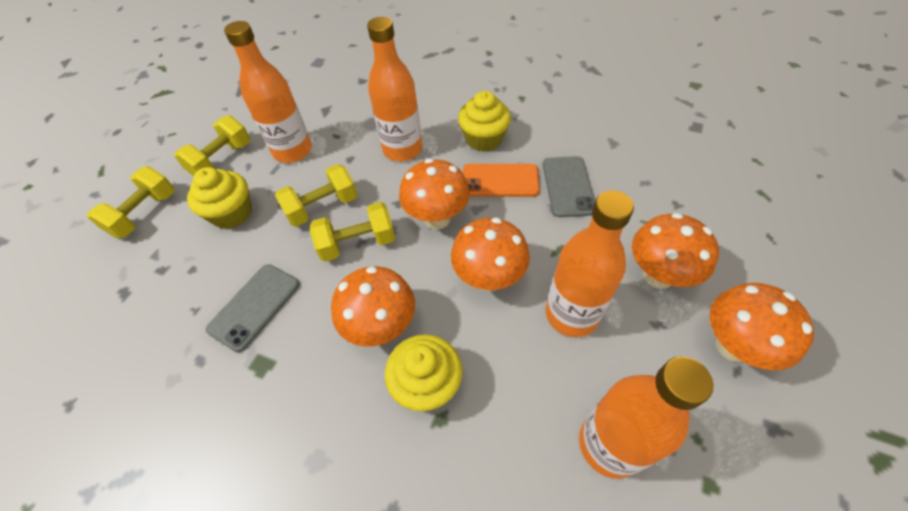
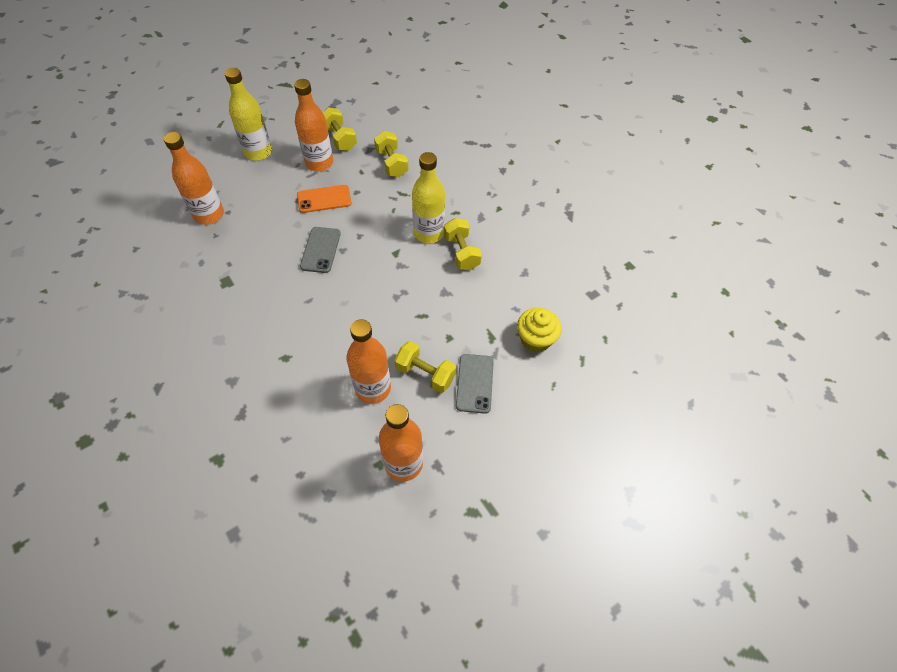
orange mushroom: 5 -> 0
yellow bottle: 0 -> 2
yellow cupcake: 3 -> 1

